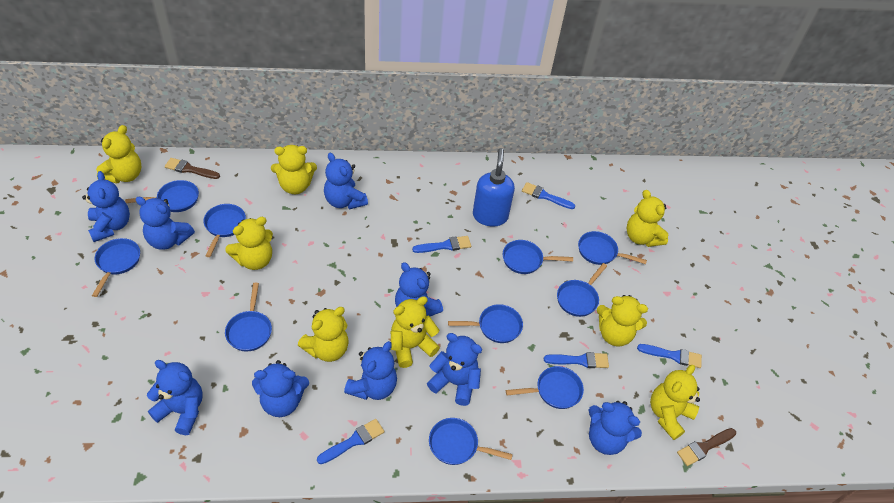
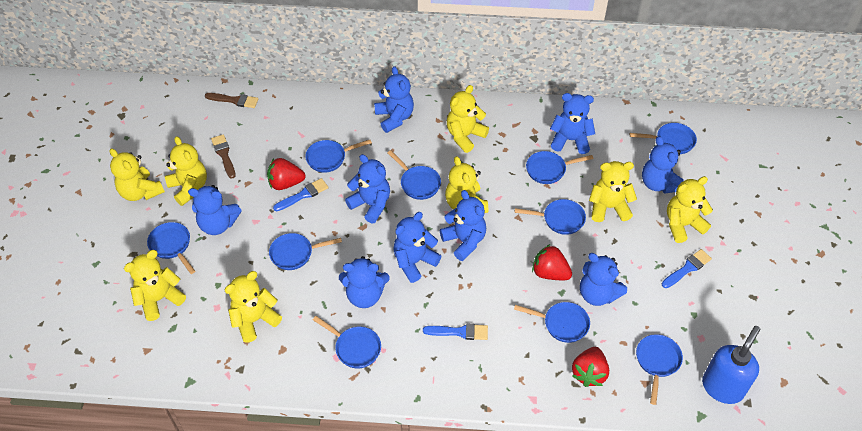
blue brush: 5 -> 3
red strawberry: 0 -> 3

